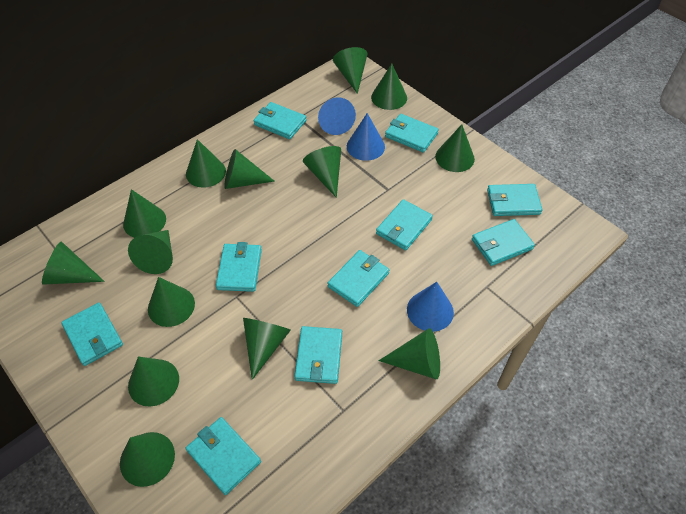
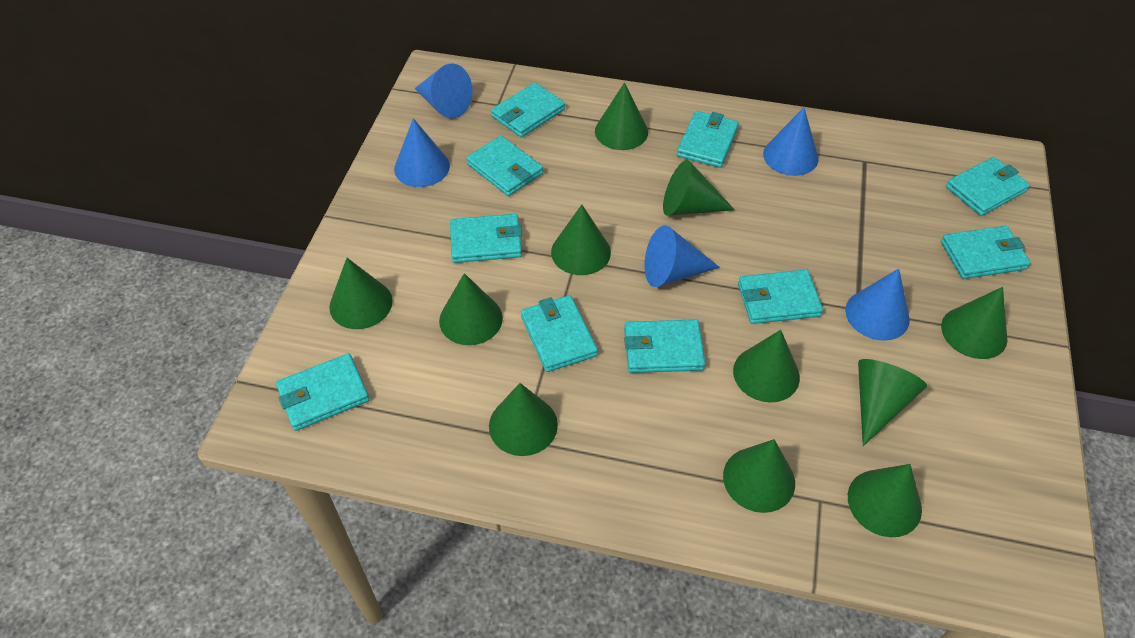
blue cone: 3 -> 5
green cone: 14 -> 11

